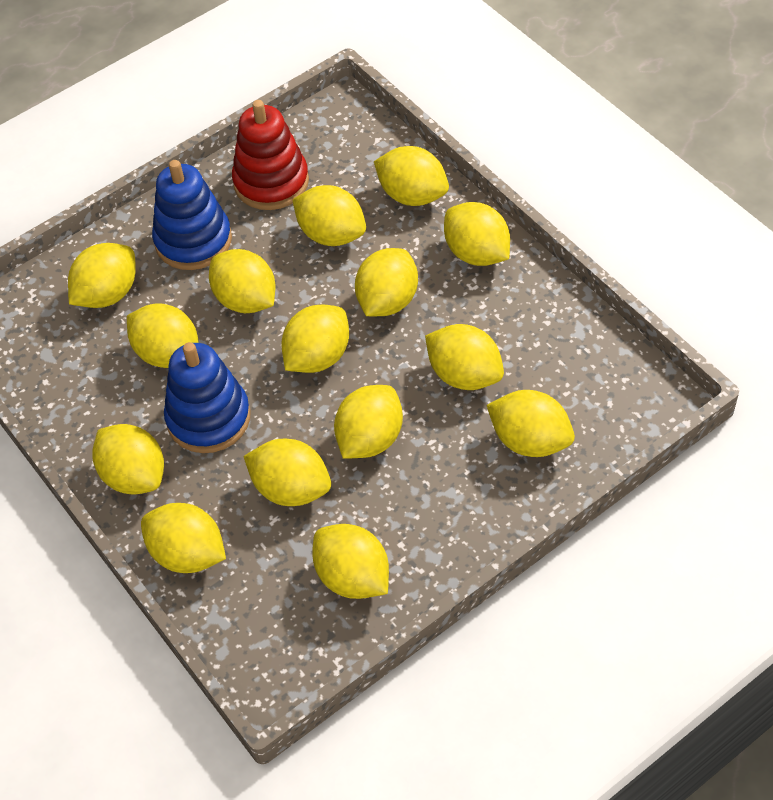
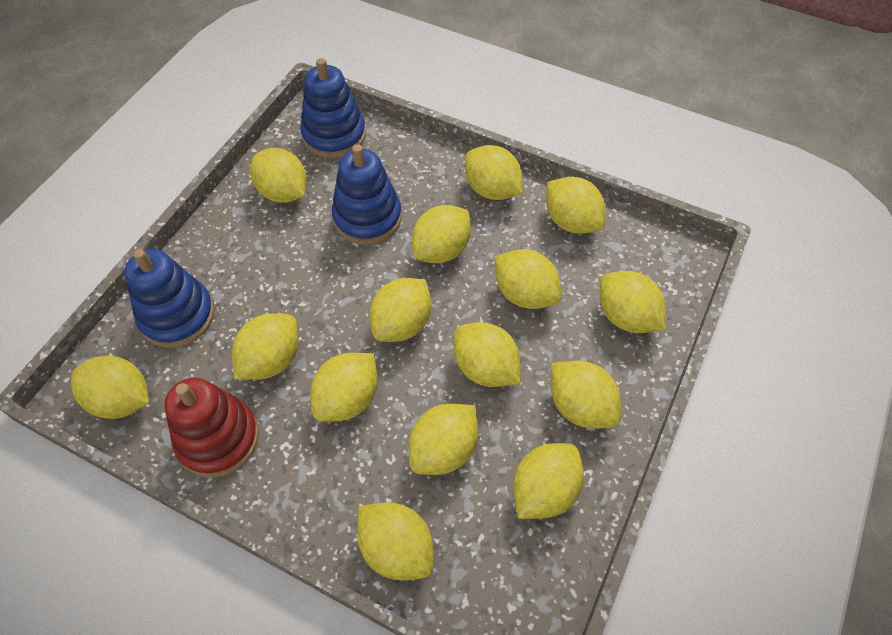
blue stacking toy: 2 -> 3

